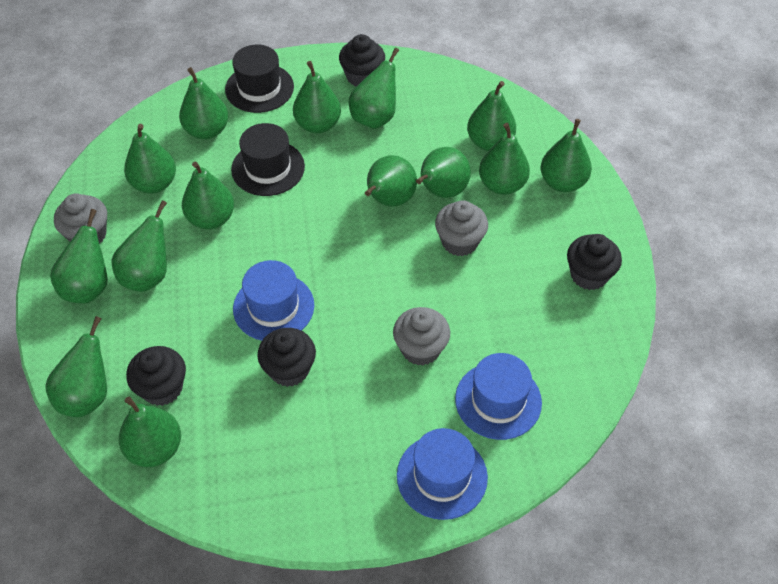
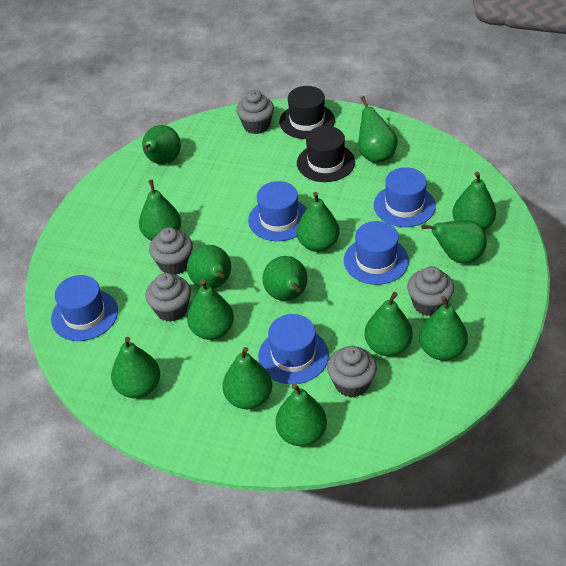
black cupcake: 4 -> 0
blue hat: 3 -> 5
grey cupcake: 3 -> 5

